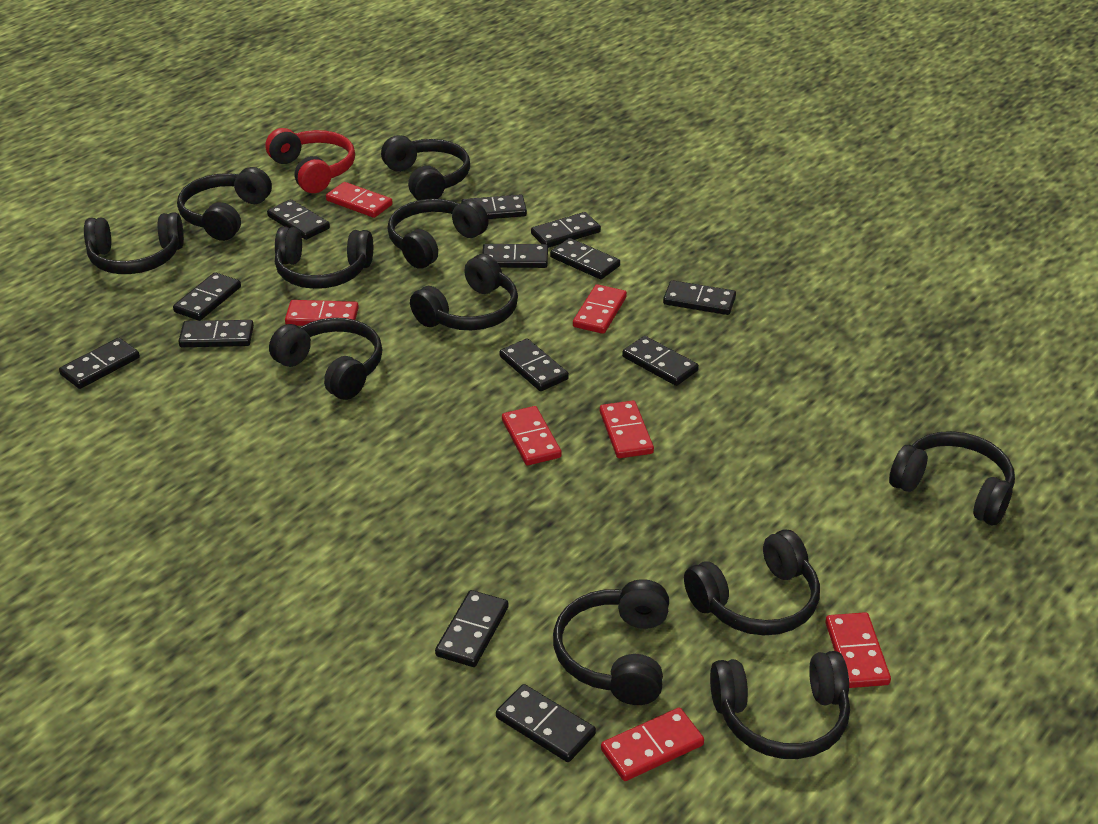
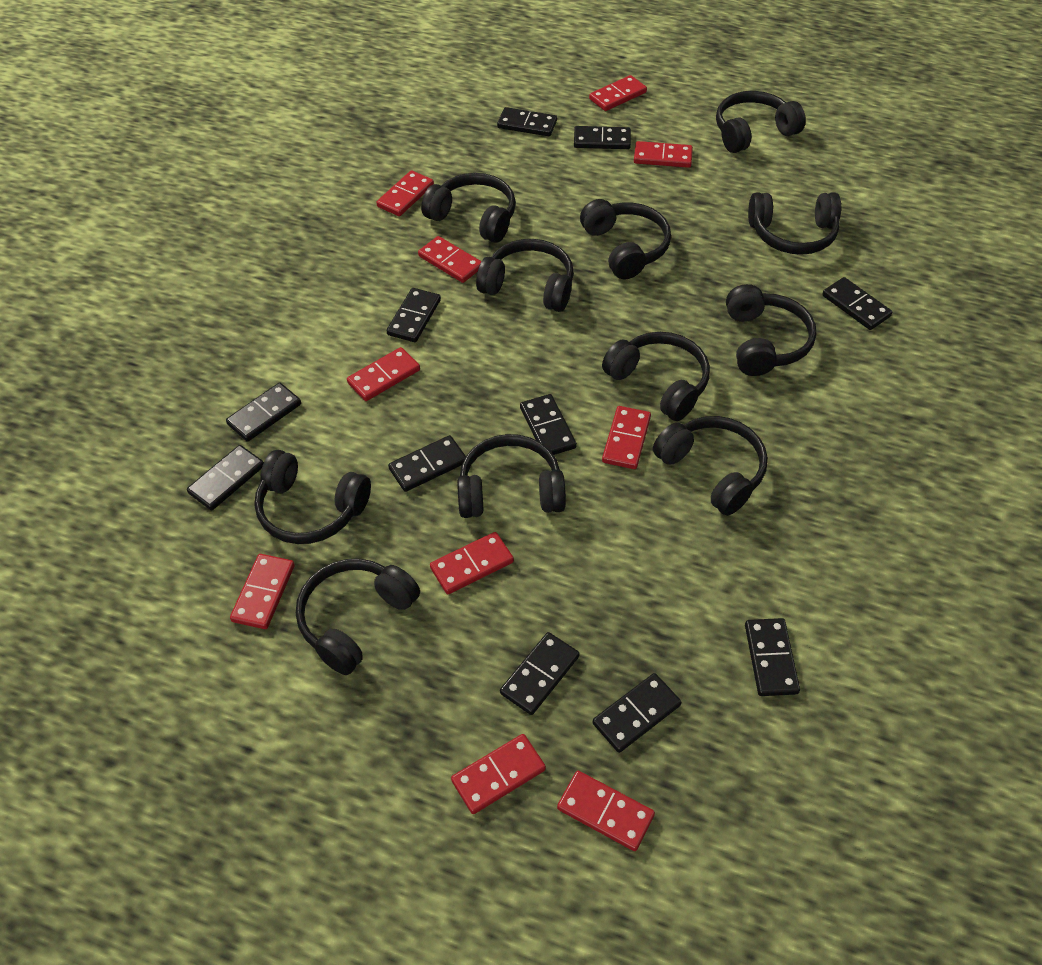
black domino: 13 -> 11
red domino: 7 -> 10
red headphones: 1 -> 0

